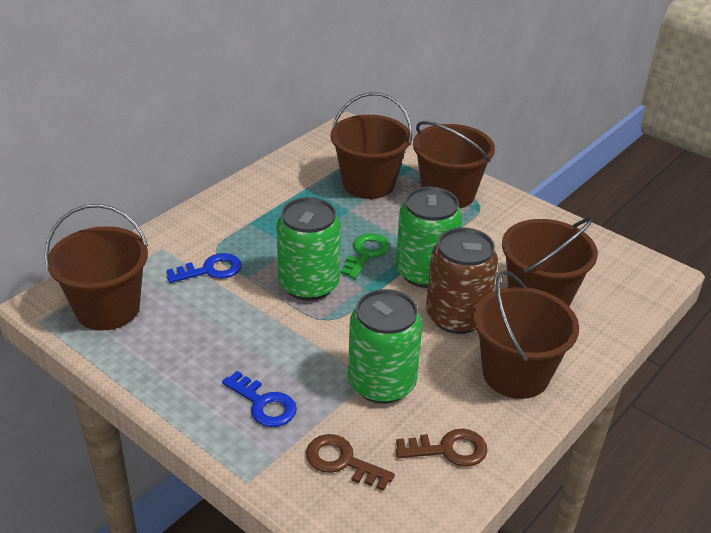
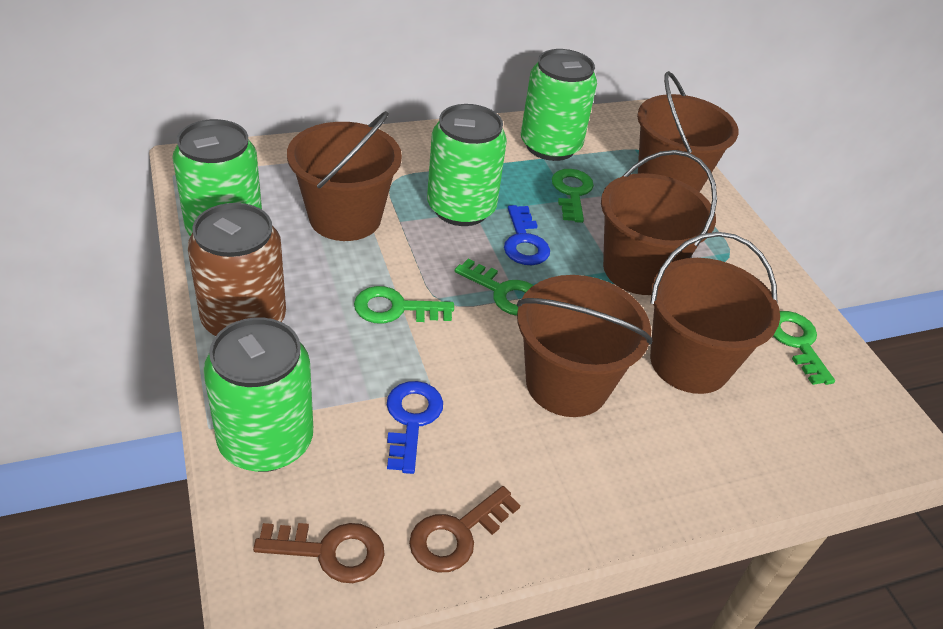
green can: 3 -> 4
green key: 1 -> 4

